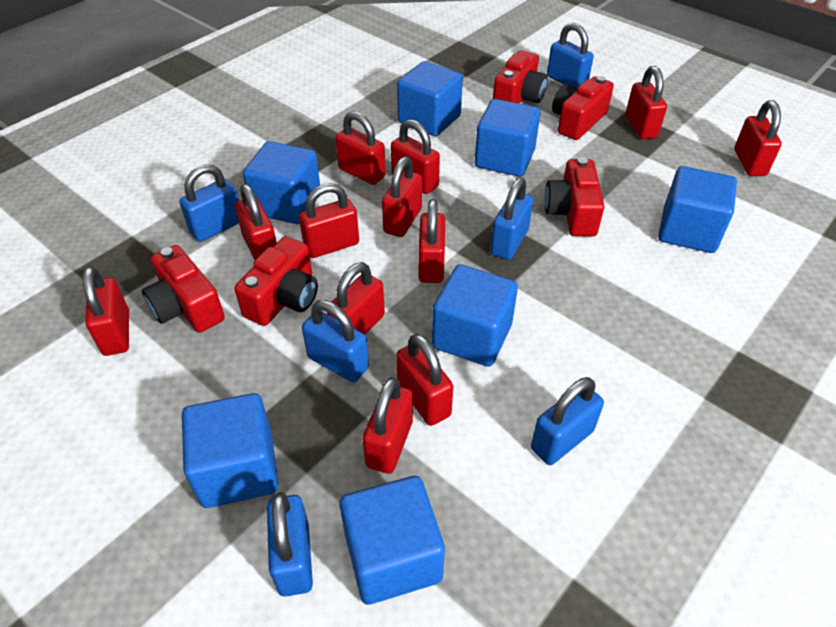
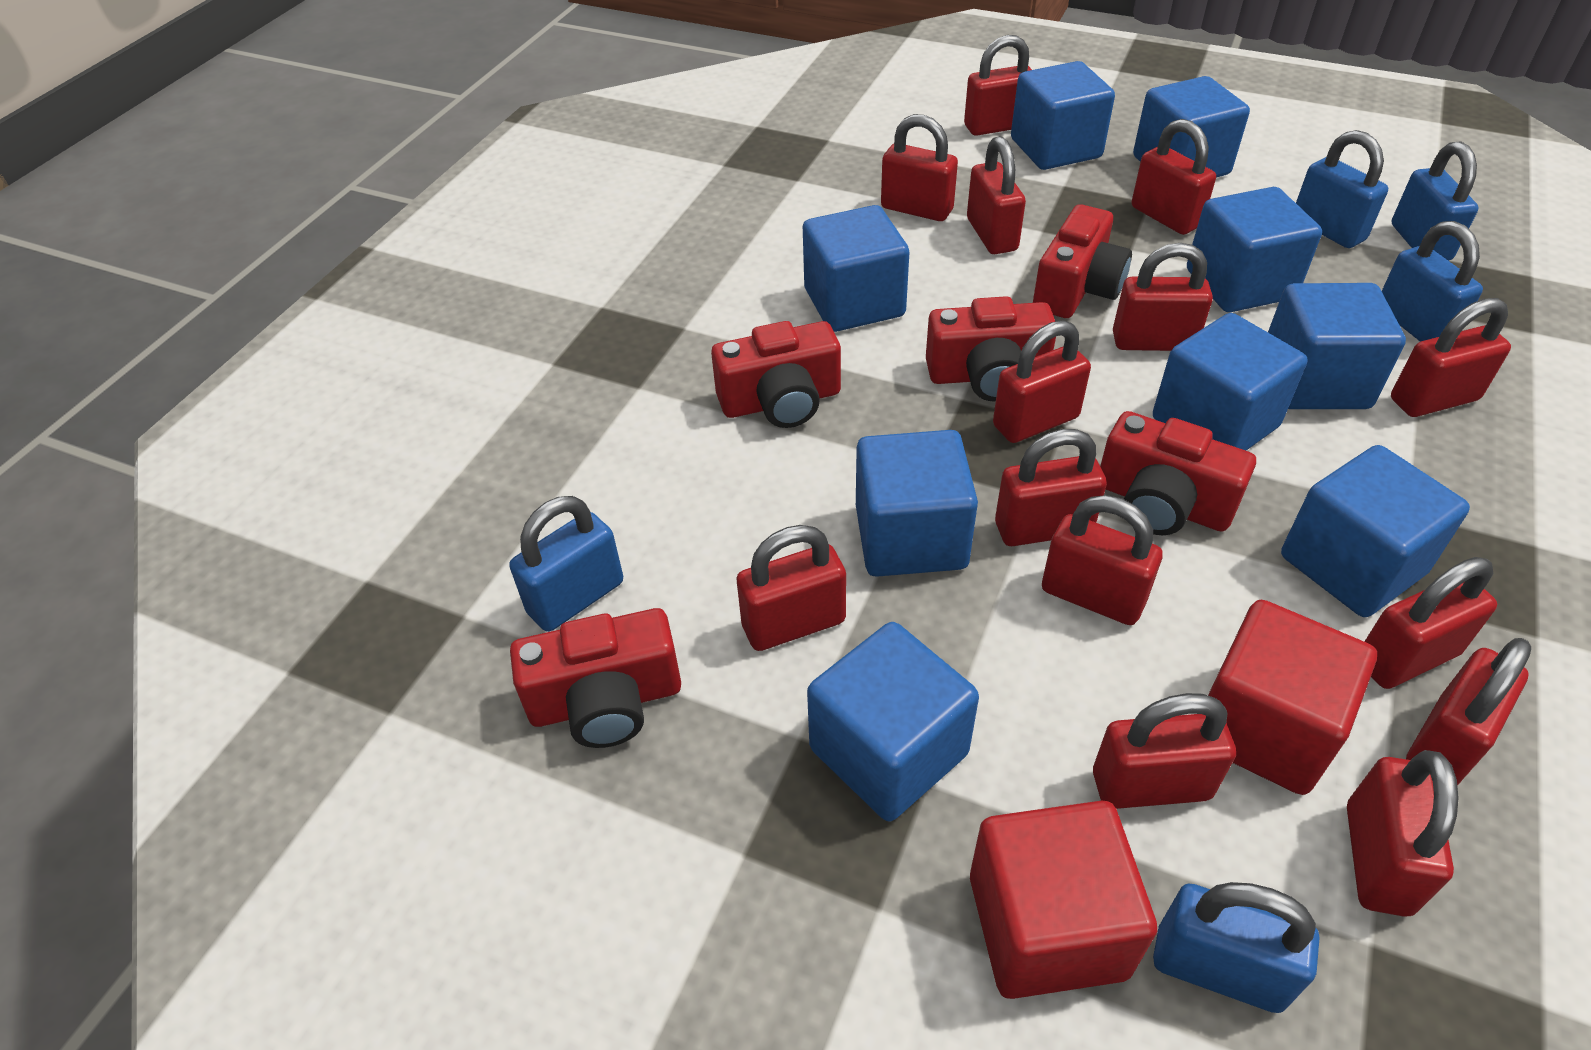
blue cube: 7 -> 9
blue padlock: 6 -> 5
red cube: 0 -> 2
red padlock: 12 -> 14

